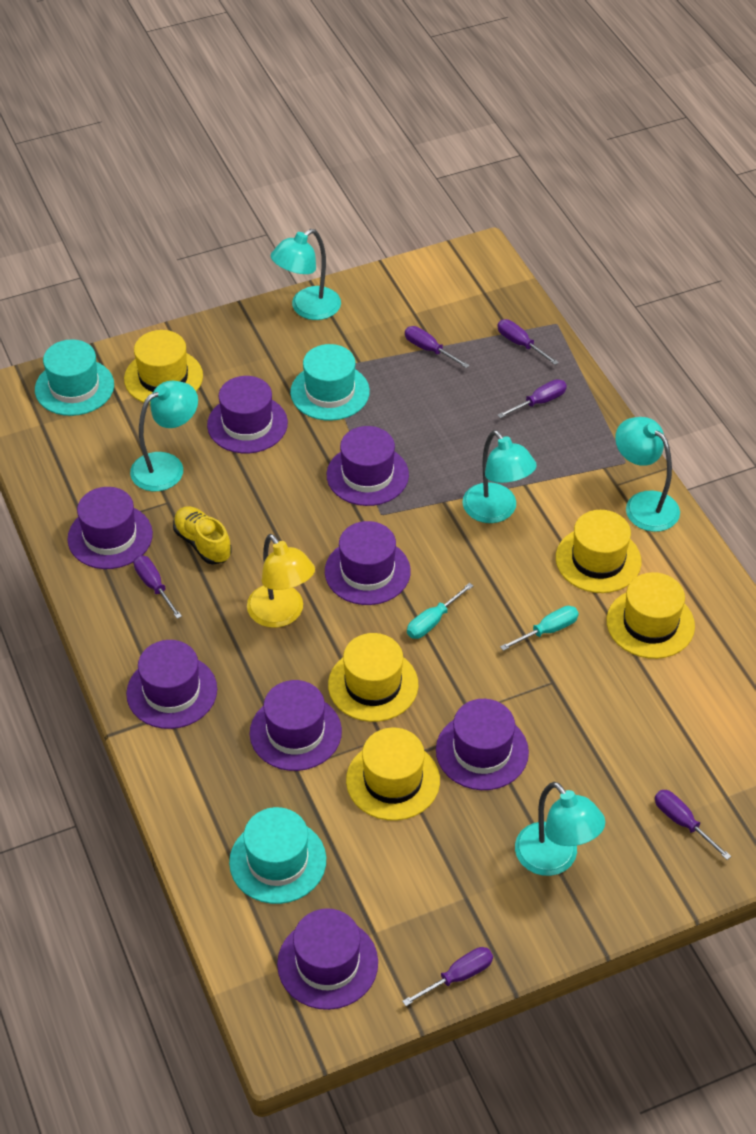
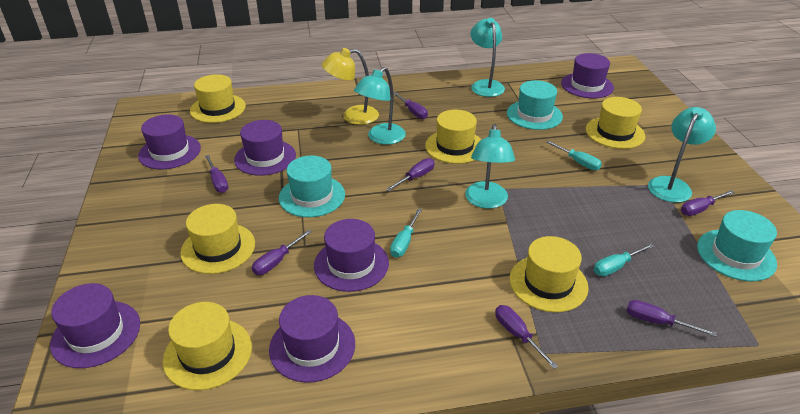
purple hat: 8 -> 6
purple screwdriver: 6 -> 7
turquoise lamp: 5 -> 4
turquoise screwdriver: 2 -> 3
yellow hat: 5 -> 6
yellow shoe: 1 -> 0

